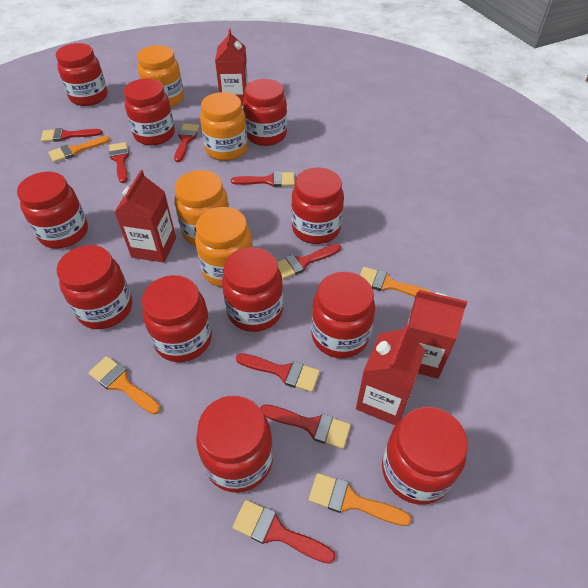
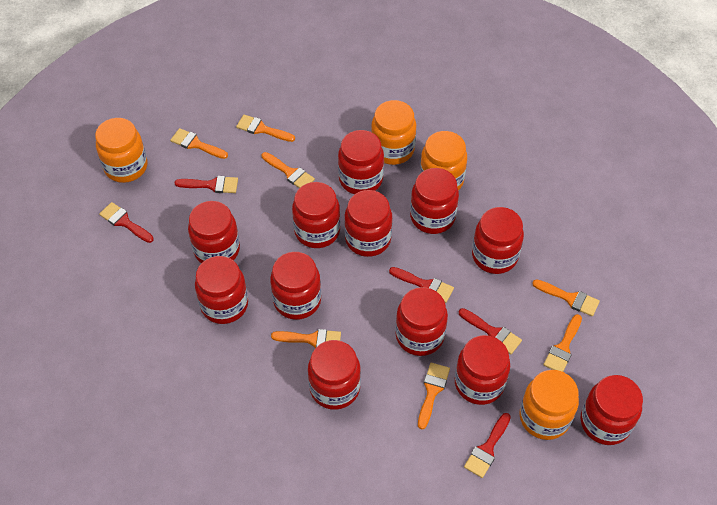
orange brush: 4 -> 7
red brush: 8 -> 5
red carton: 4 -> 0
red jar: 11 -> 12

